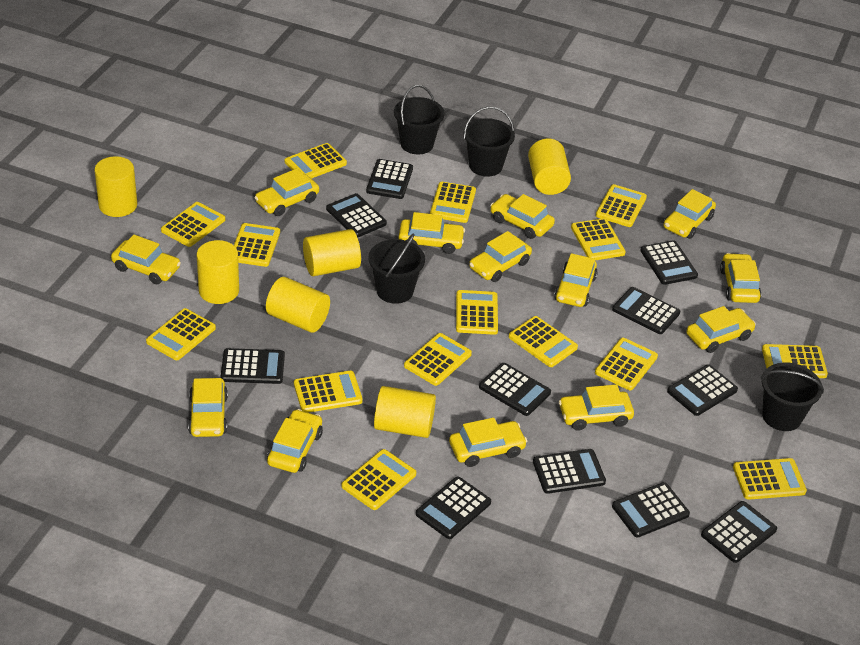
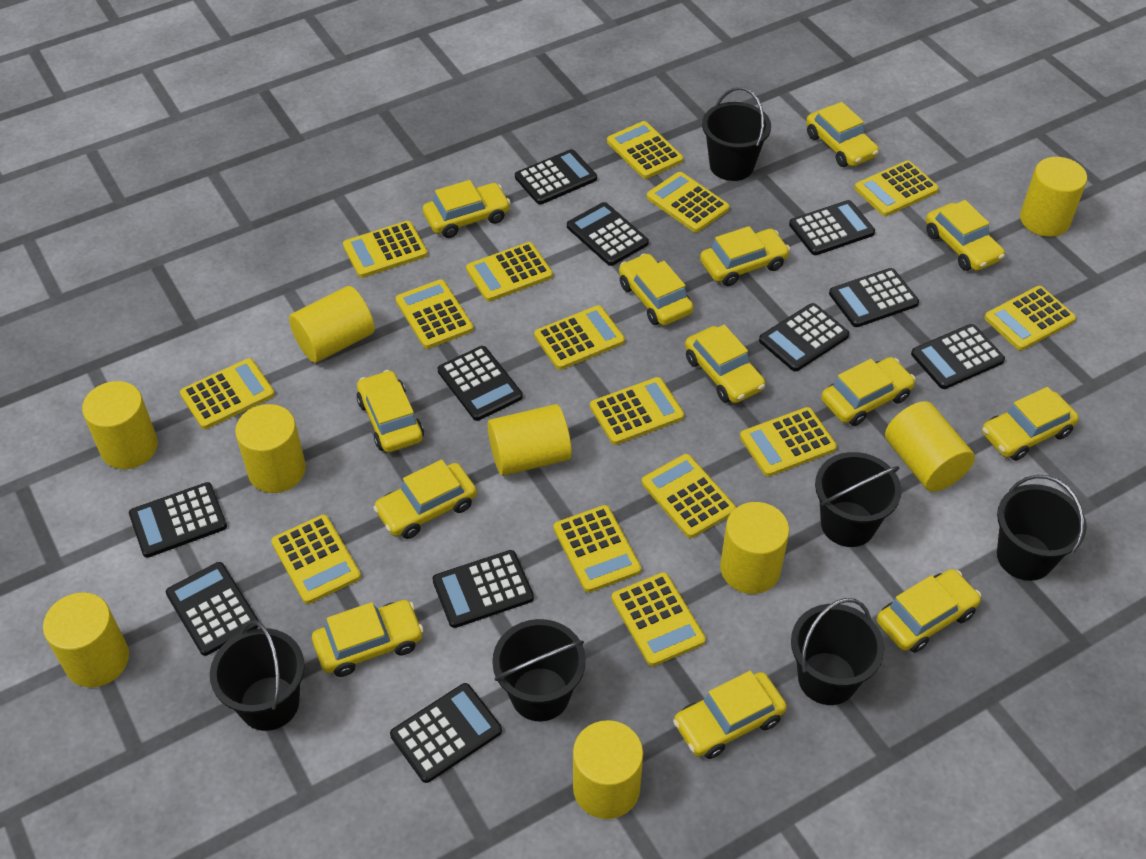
black bucket: 4 -> 6
yellow cylinder: 6 -> 9

